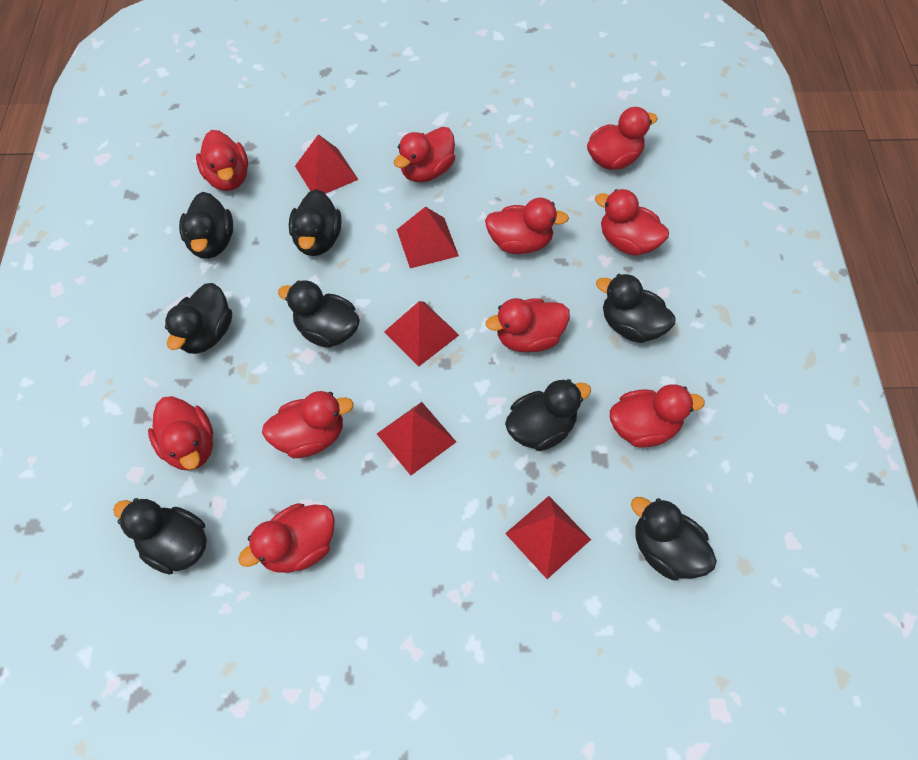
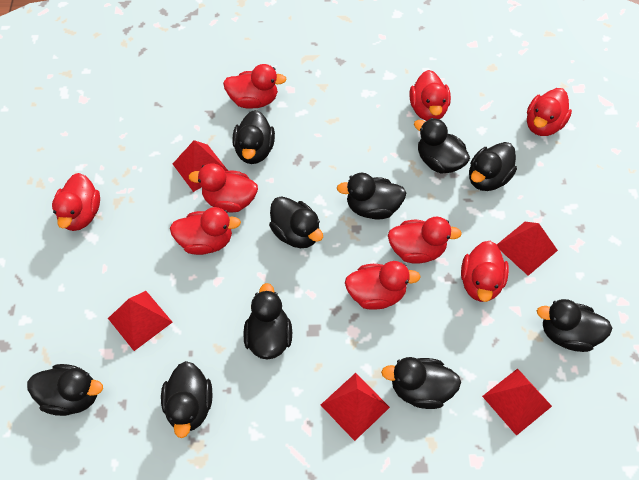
black duck: 8 -> 10
red duck: 10 -> 9

